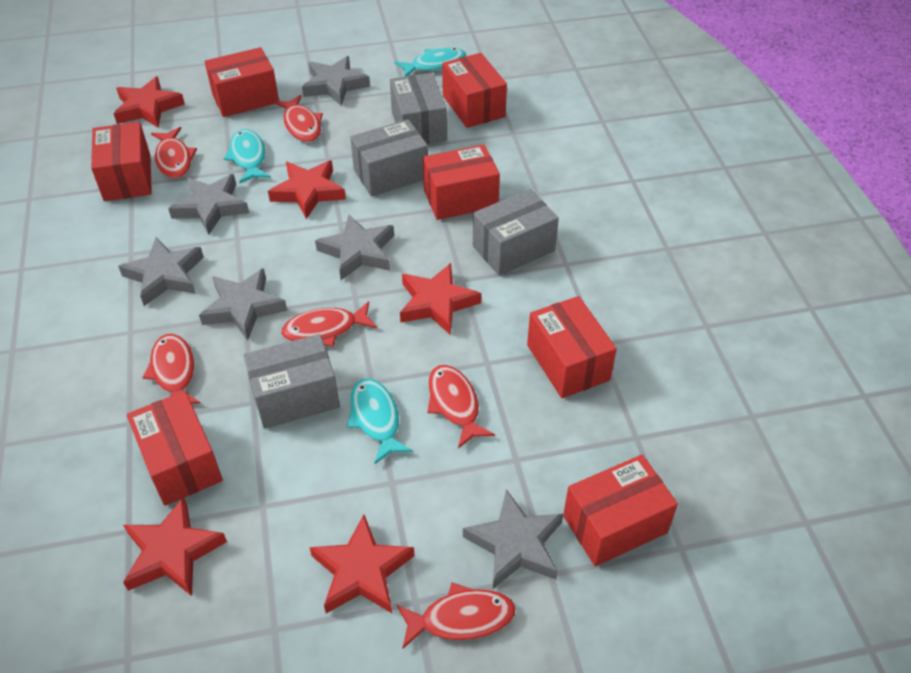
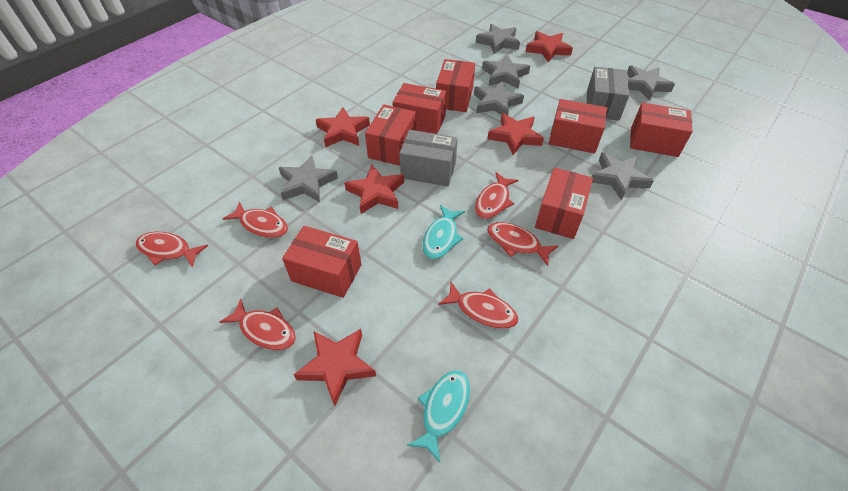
grey box: 4 -> 2
turquoise fish: 3 -> 2

